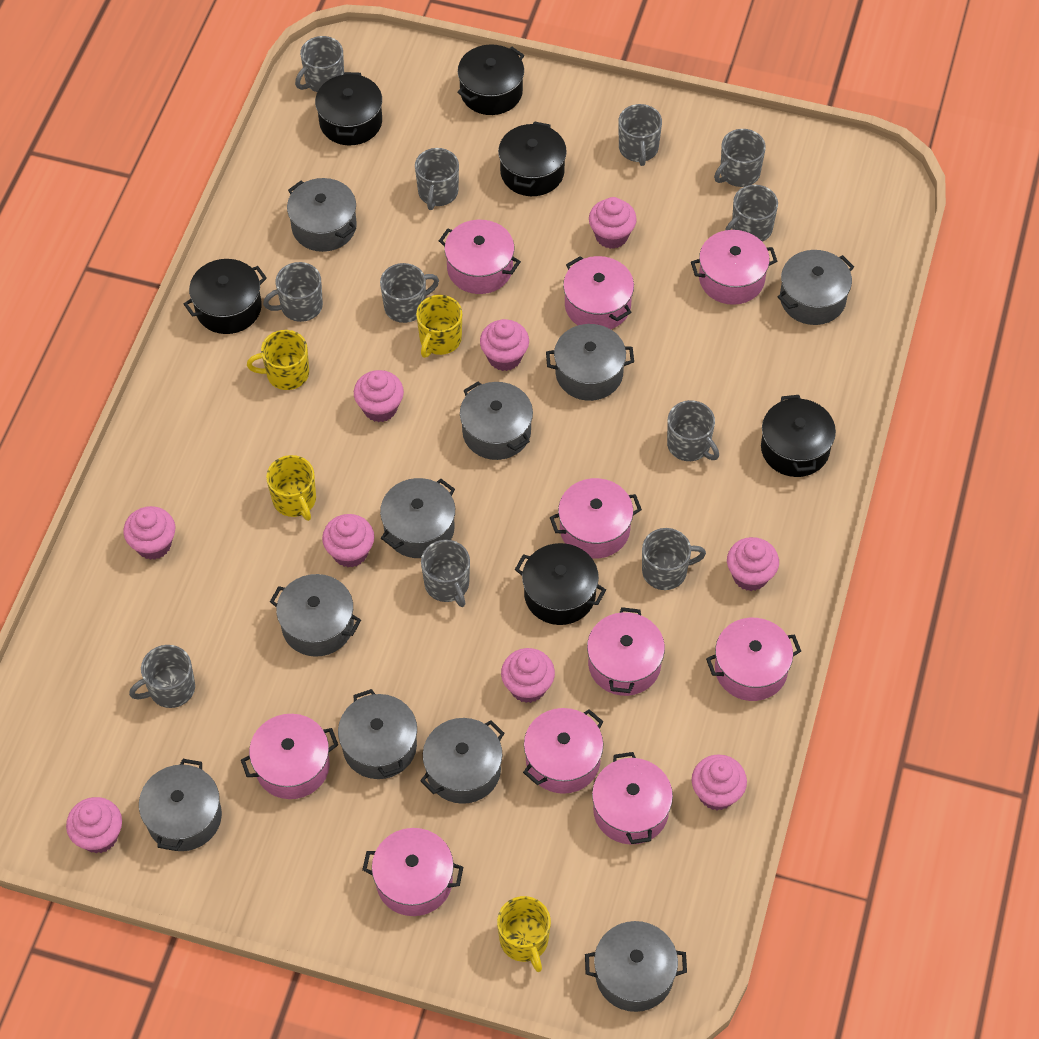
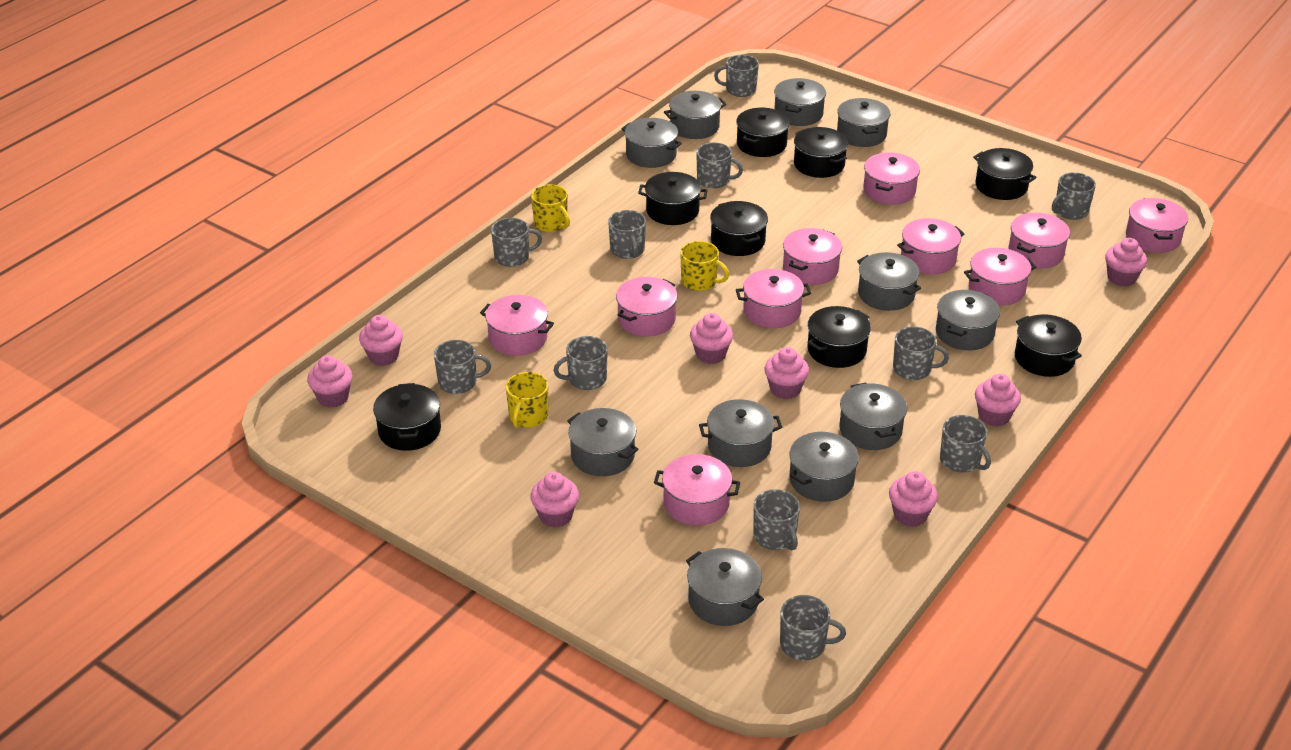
black pot: 6 -> 8
grey pot: 10 -> 11
pink cupcake: 9 -> 8
yellow mug: 4 -> 3

